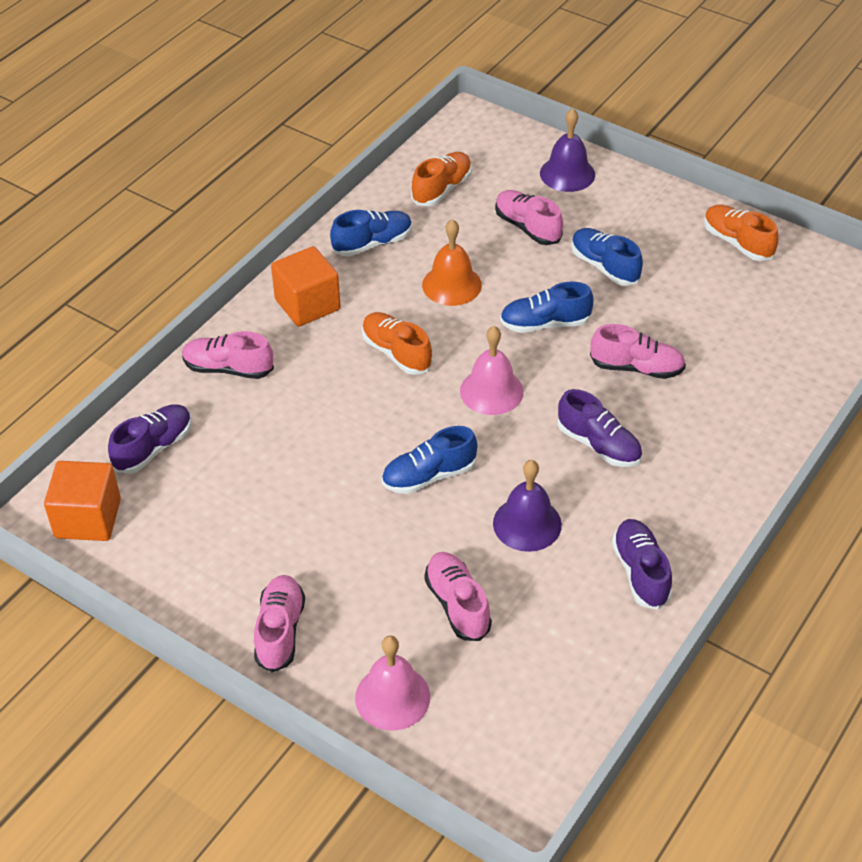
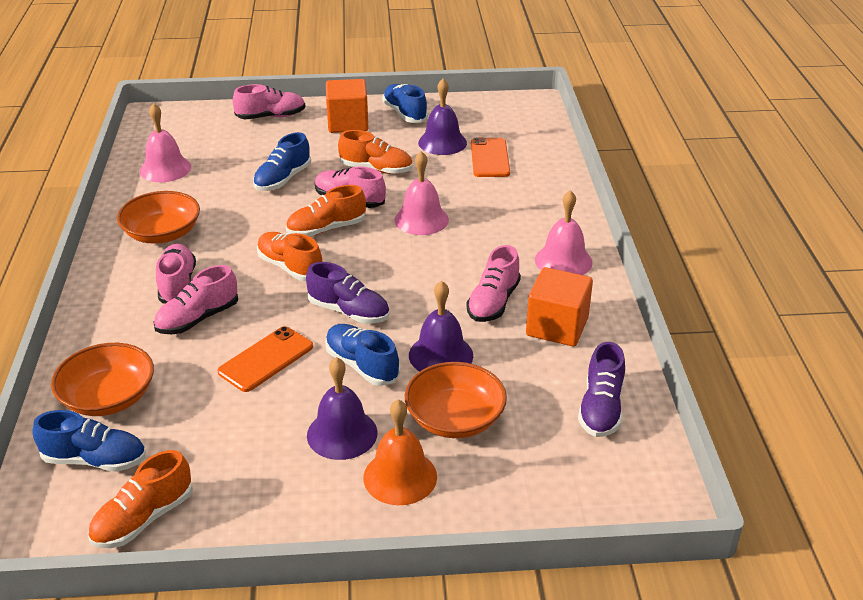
orange bowl: 0 -> 3
orange phone: 0 -> 2
orange shoe: 3 -> 4
pink bell: 2 -> 3
purple bell: 2 -> 3
purple shoe: 3 -> 2

